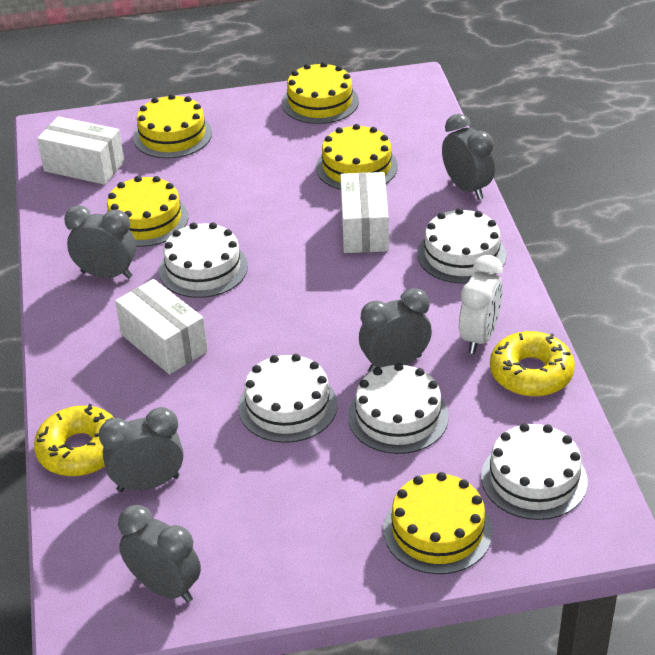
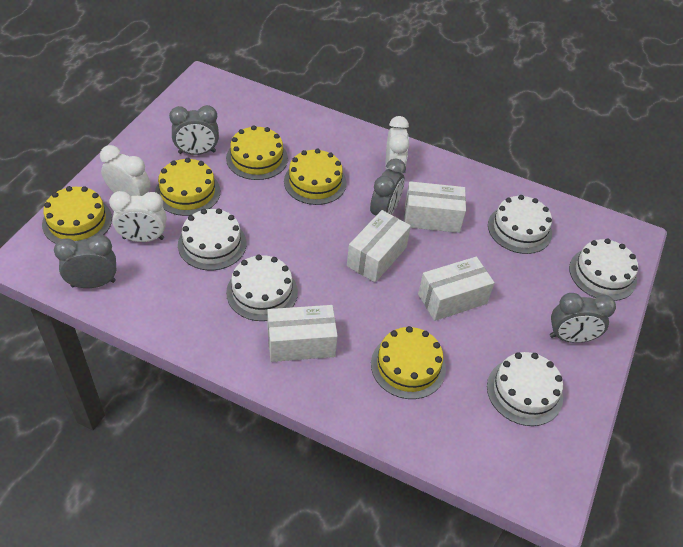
grey clock: 5 -> 4
white box: 3 -> 4
white clock: 1 -> 3
yellow donut: 2 -> 0

